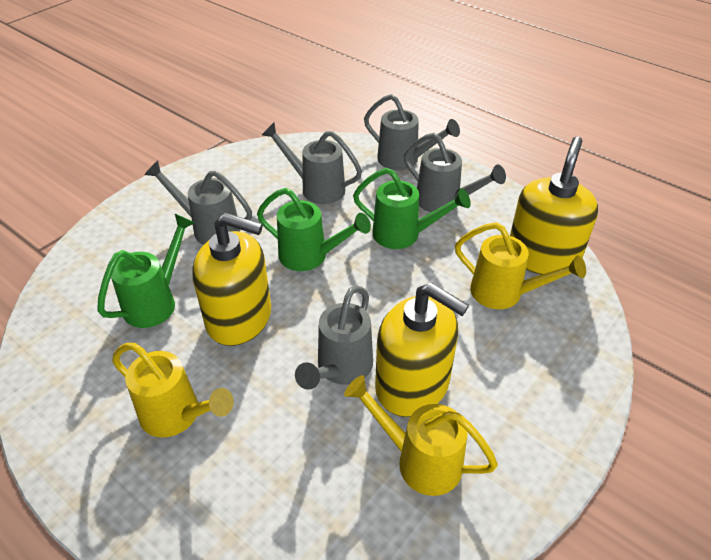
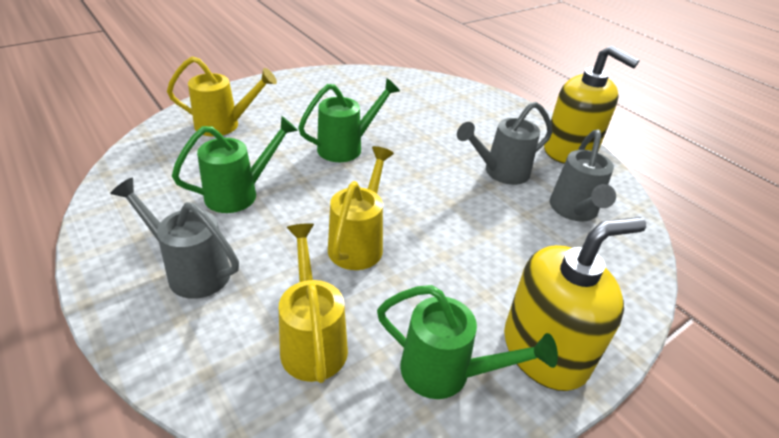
grey watering can: 5 -> 3
yellow soap dispenser: 3 -> 2

